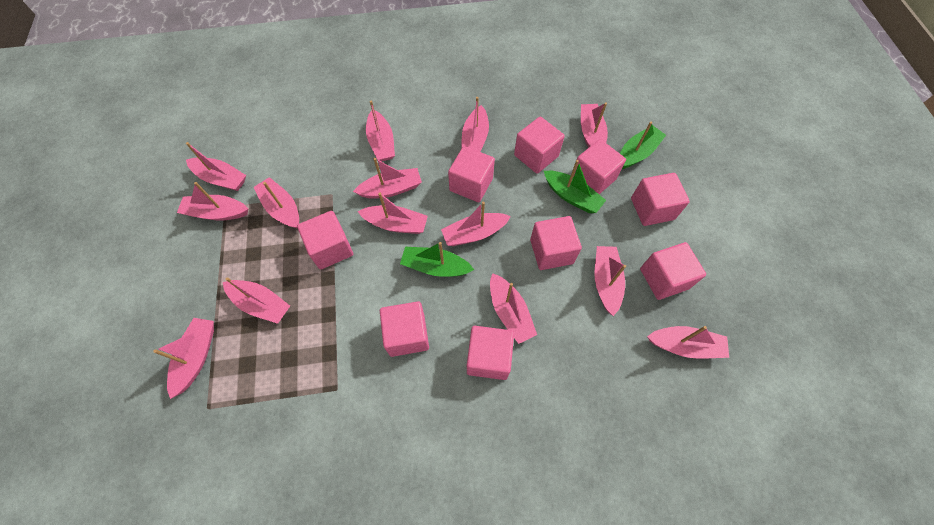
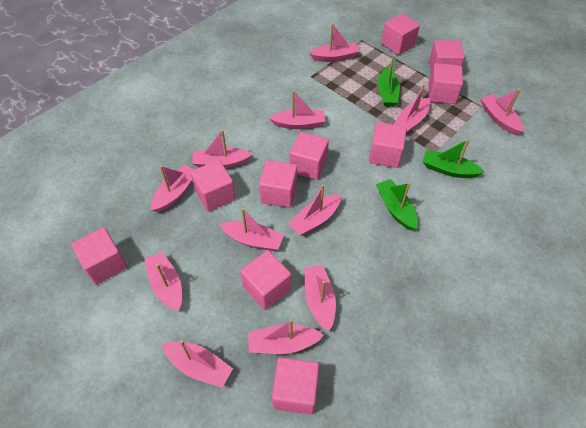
pink boat: 14 -> 12
pink cube: 9 -> 10

